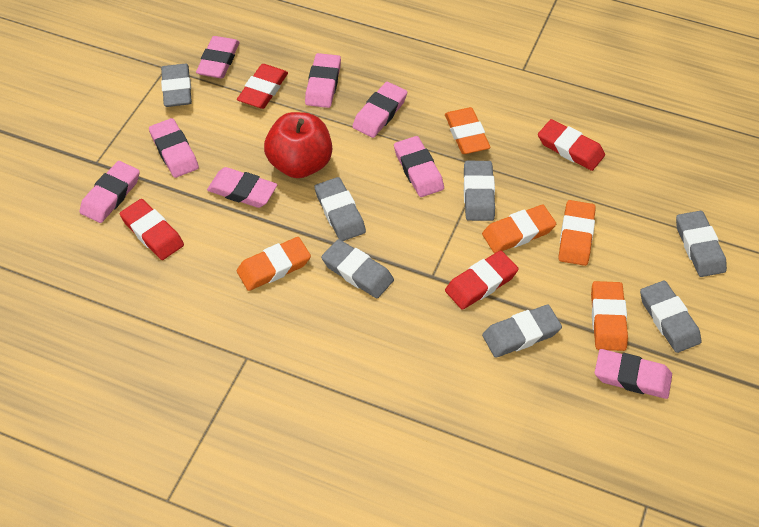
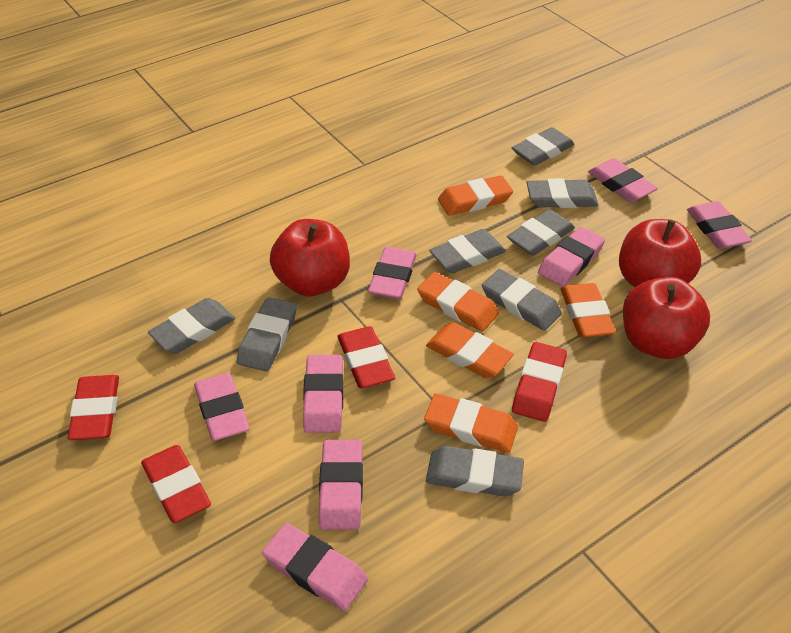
grey eraser: 7 -> 8
red apple: 1 -> 3

